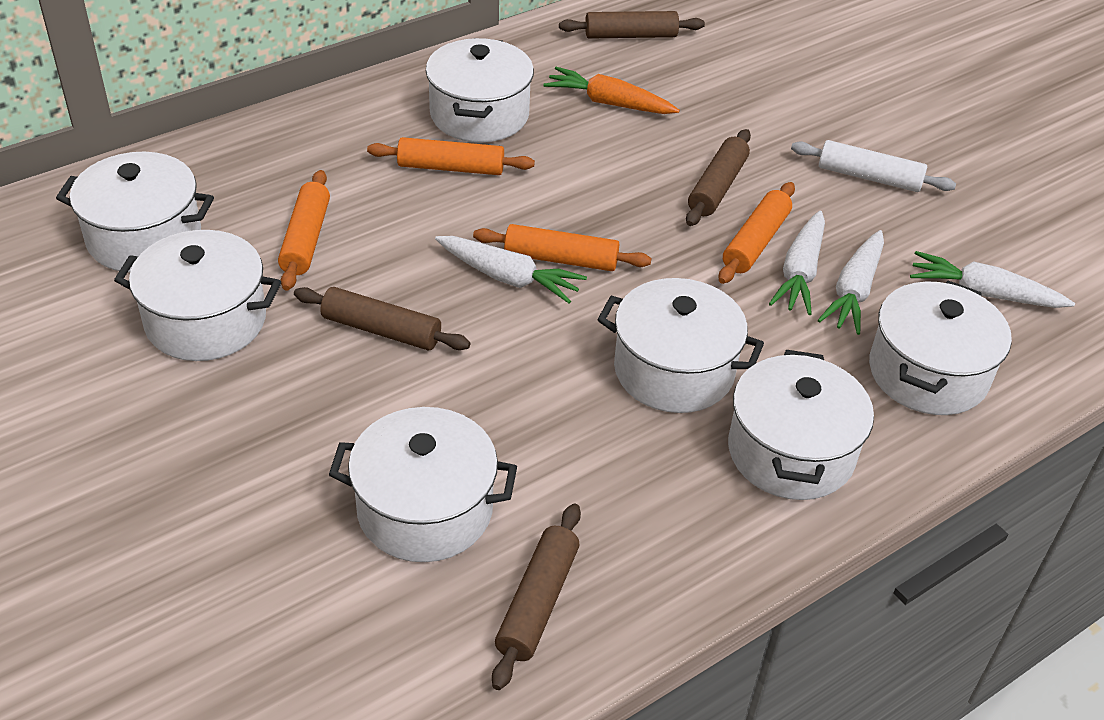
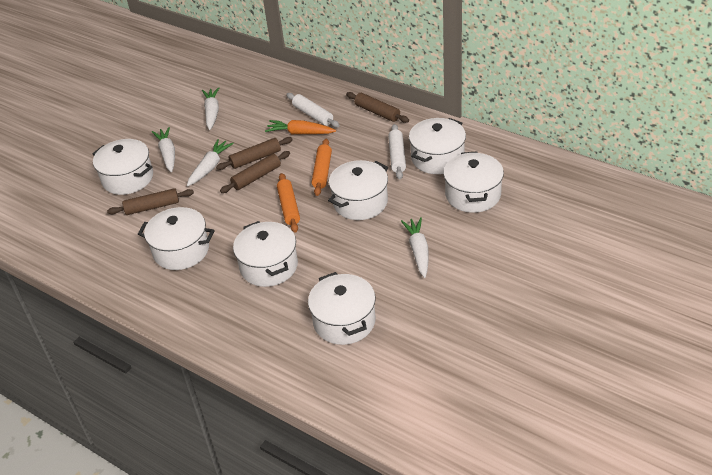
orange rolling pin: 4 -> 2
white rolling pin: 1 -> 2

